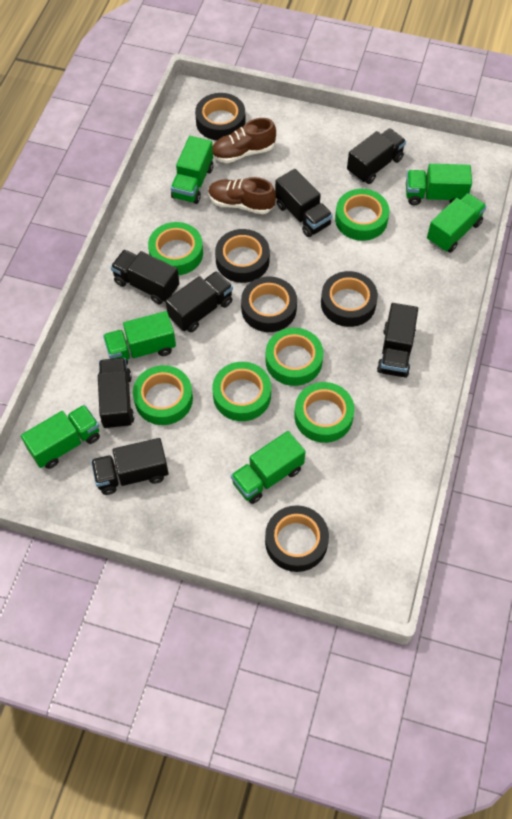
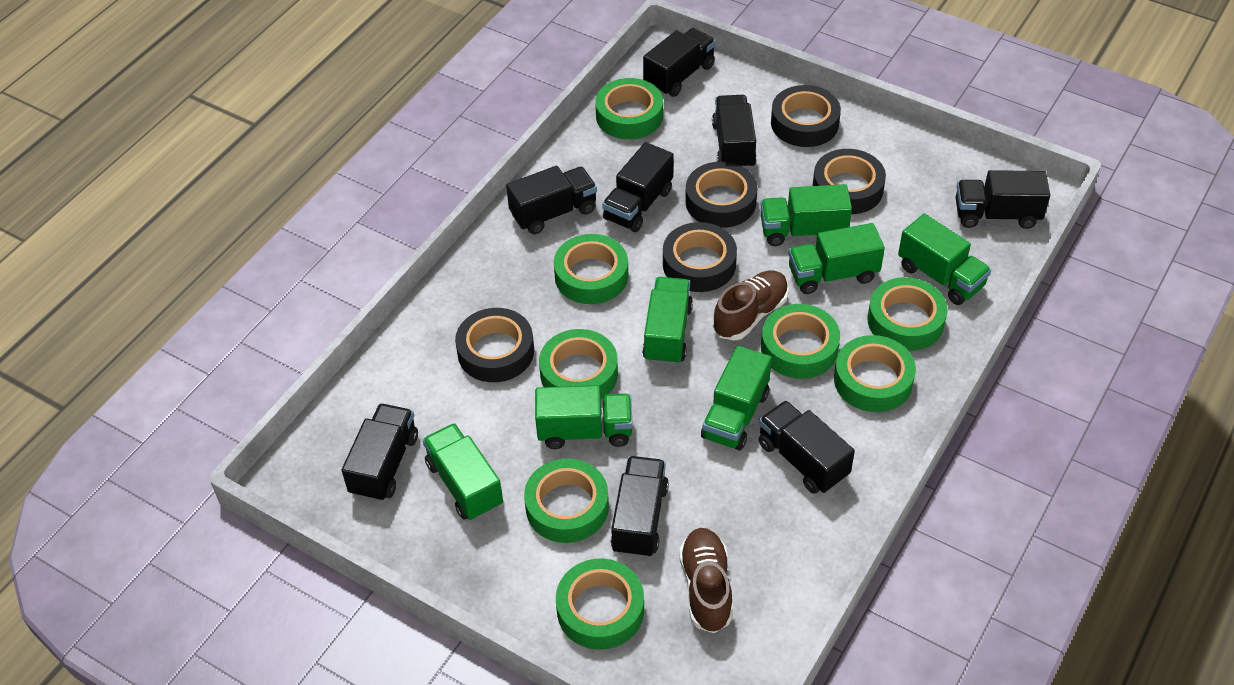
black truck: 7 -> 8
green tape: 6 -> 8
green truck: 6 -> 7

